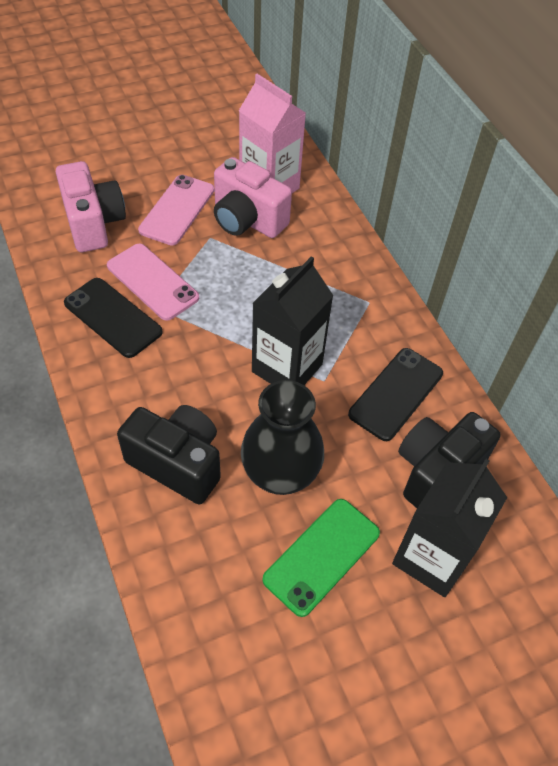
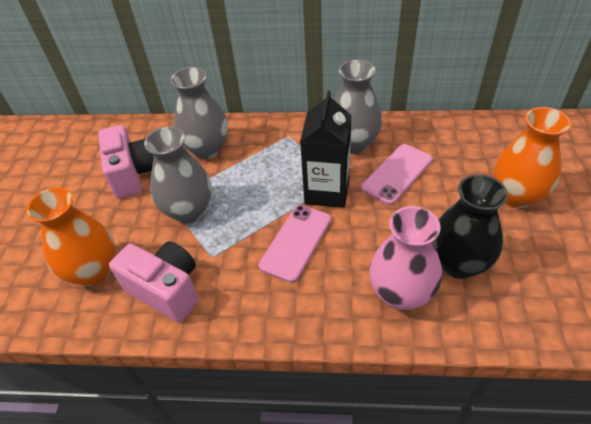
black camera: 2 -> 0
black carton: 2 -> 1
black phone: 2 -> 0
green phone: 1 -> 0
grey vase: 0 -> 3
orange vase: 0 -> 2
pink carton: 1 -> 0
pink vase: 0 -> 1

